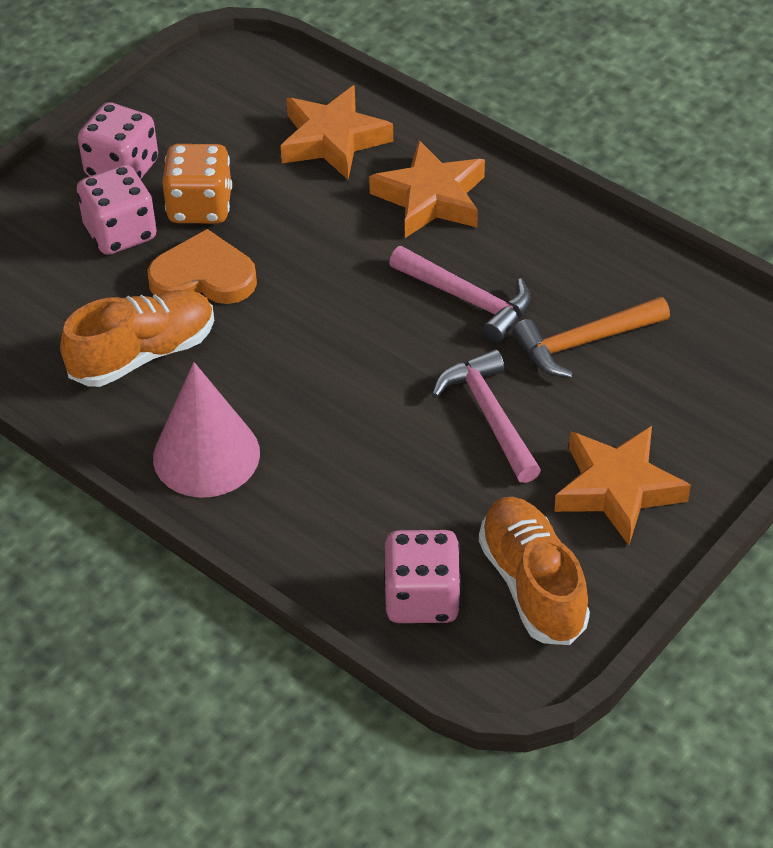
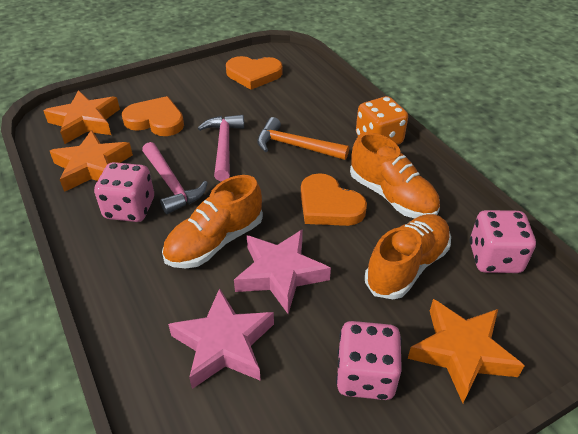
orange heart: 1 -> 3
orange shoe: 2 -> 3
pink cone: 1 -> 0
pink star: 0 -> 2

